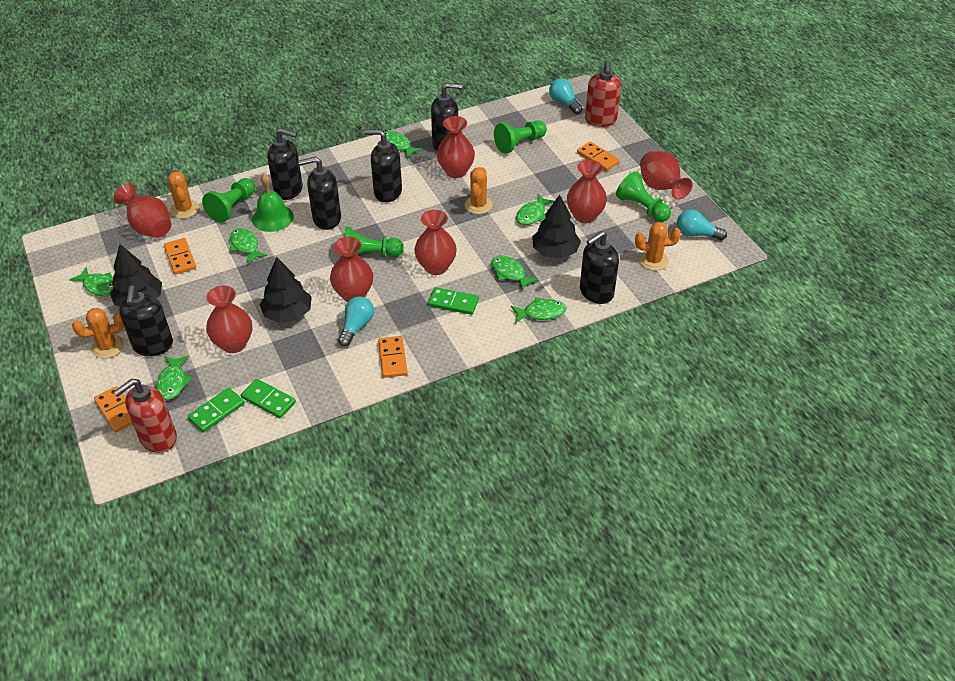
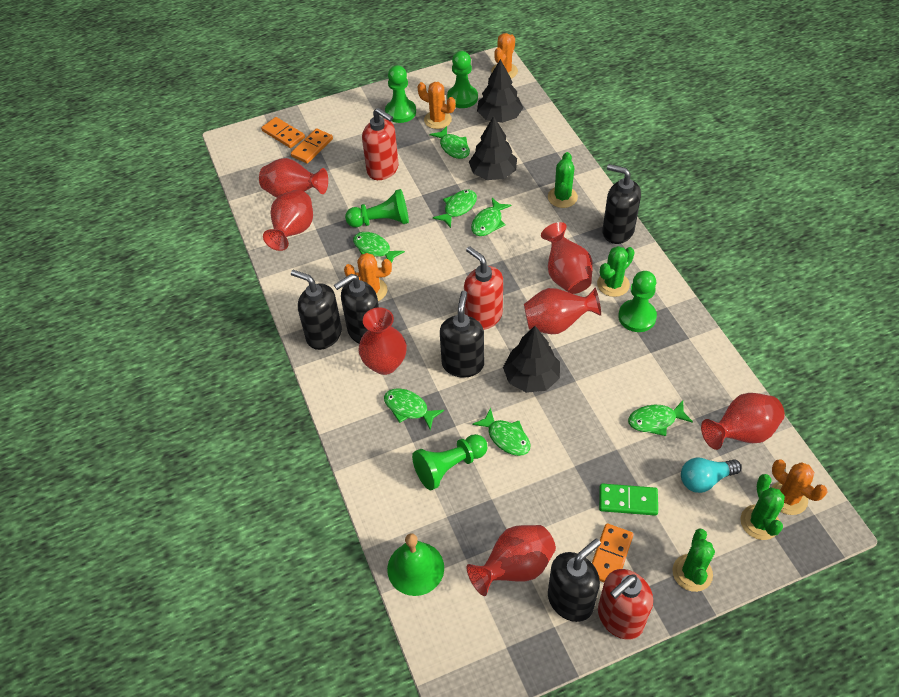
black soap dispenser: 6 -> 5
green cactus: 0 -> 4
green domino: 3 -> 1
green pawn: 4 -> 5
orange domino: 4 -> 3
red soap dispenser: 2 -> 3
turquoise light bulb: 3 -> 1

